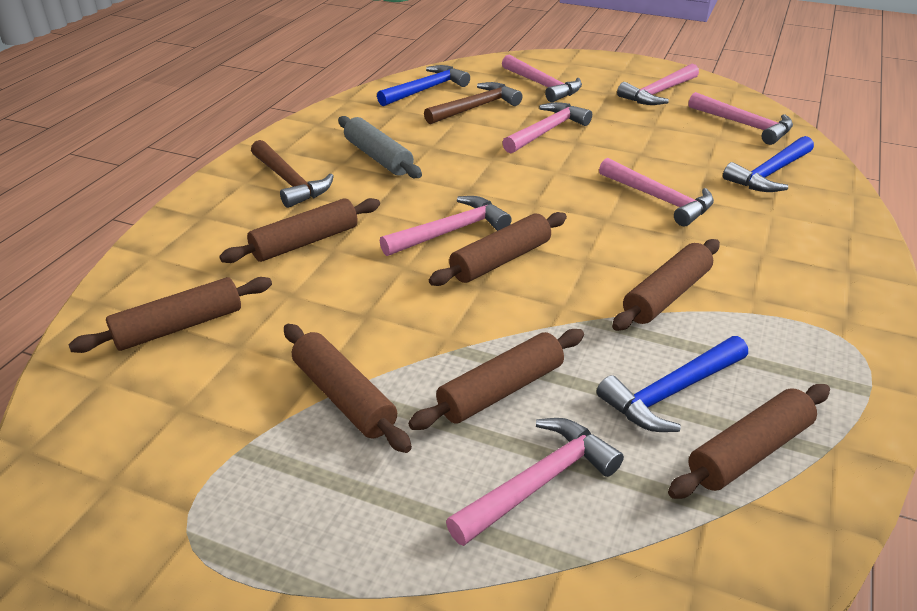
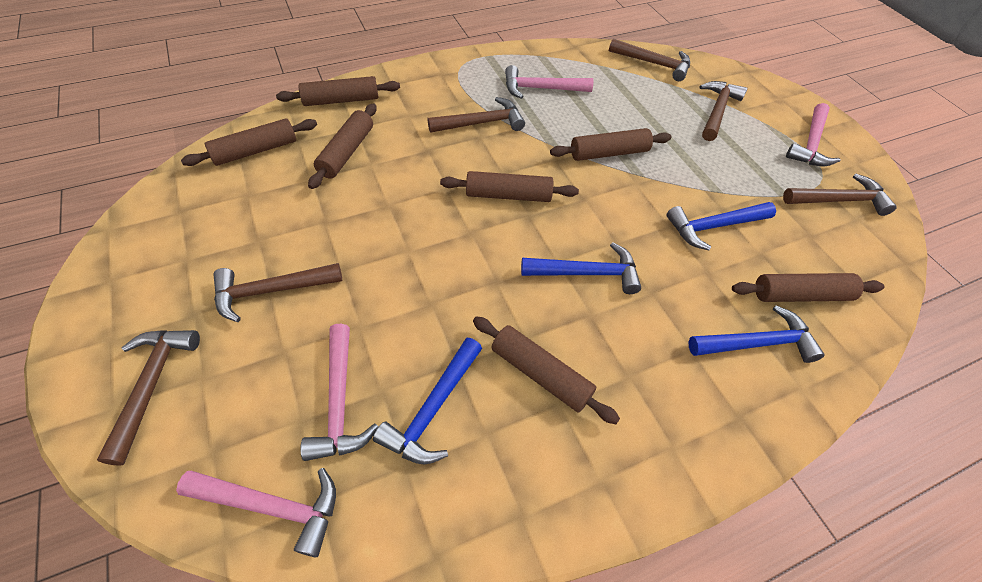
blue hammer: 3 -> 4
brown hammer: 2 -> 6
grey rolling pin: 1 -> 0
pink hammer: 7 -> 4

